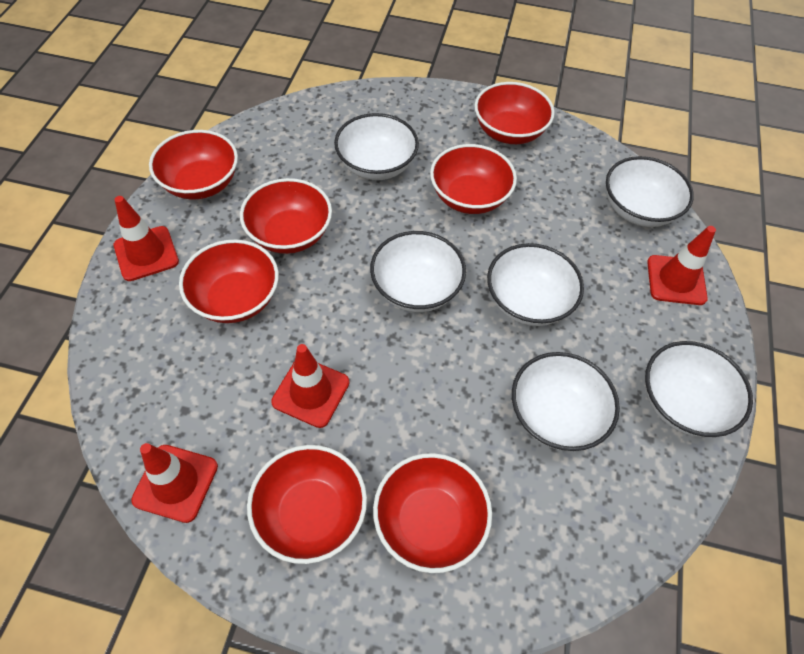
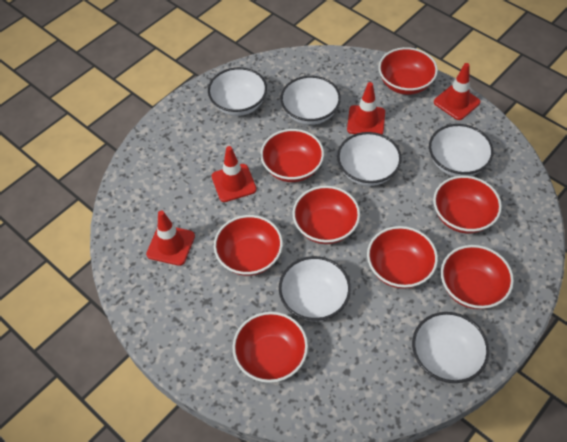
red bowl: 7 -> 8

